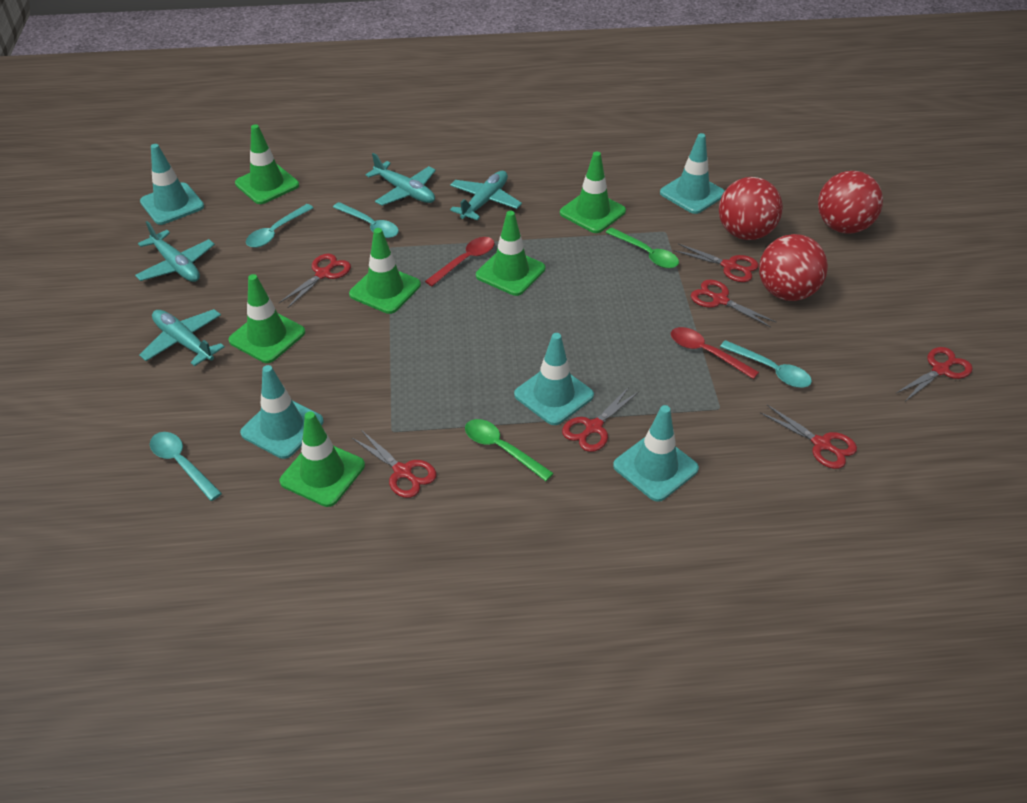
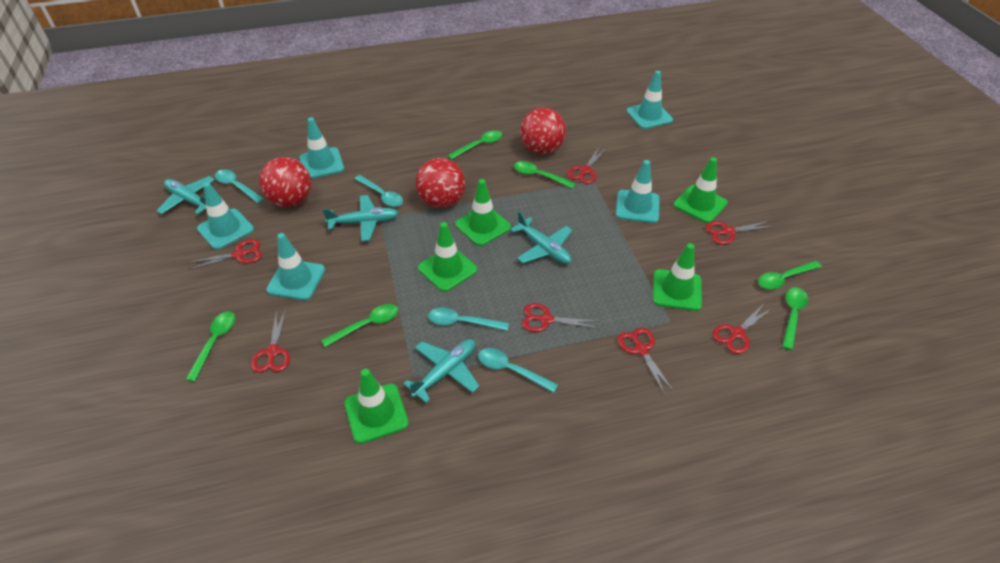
green spoon: 2 -> 6
green traffic cone: 6 -> 5
red spoon: 2 -> 0

